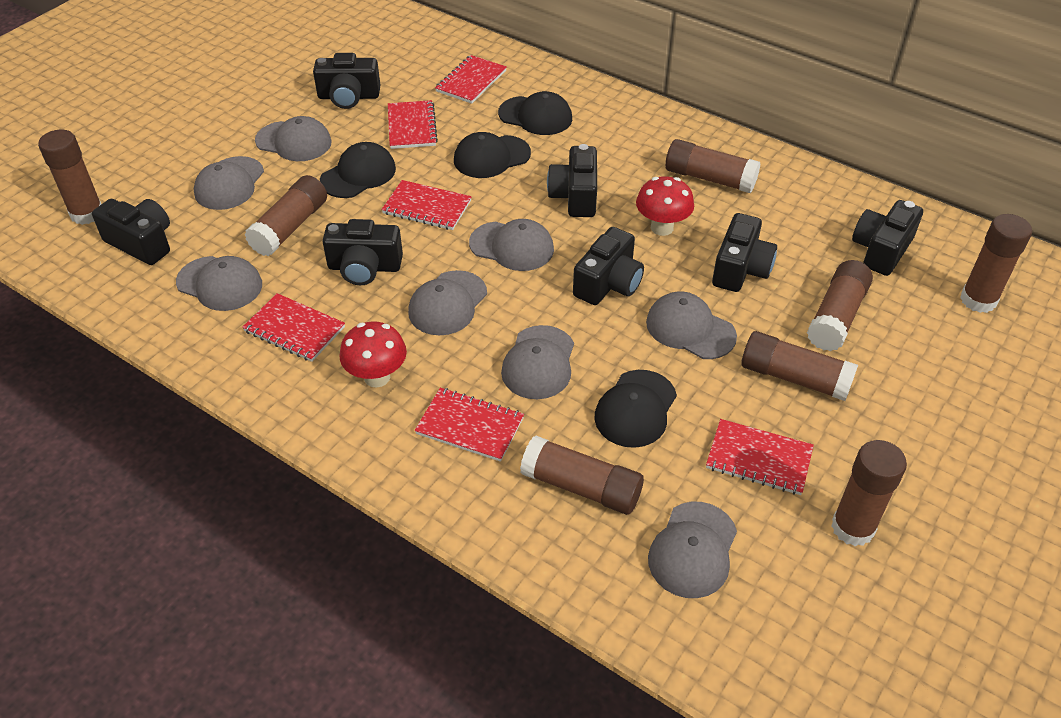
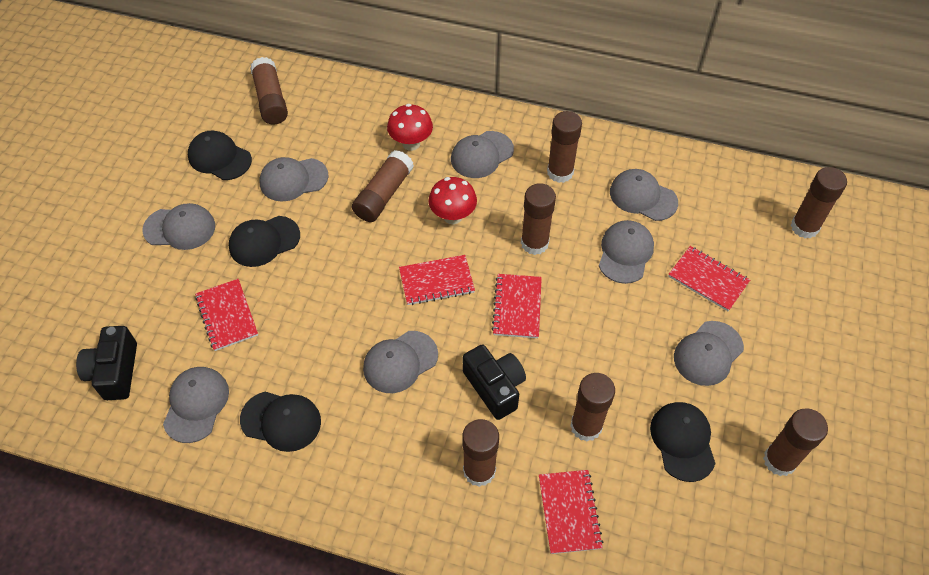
black camera: 7 -> 2
red notebook: 6 -> 5

